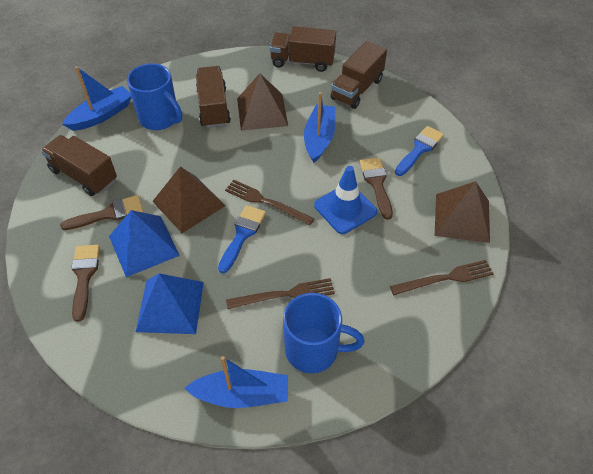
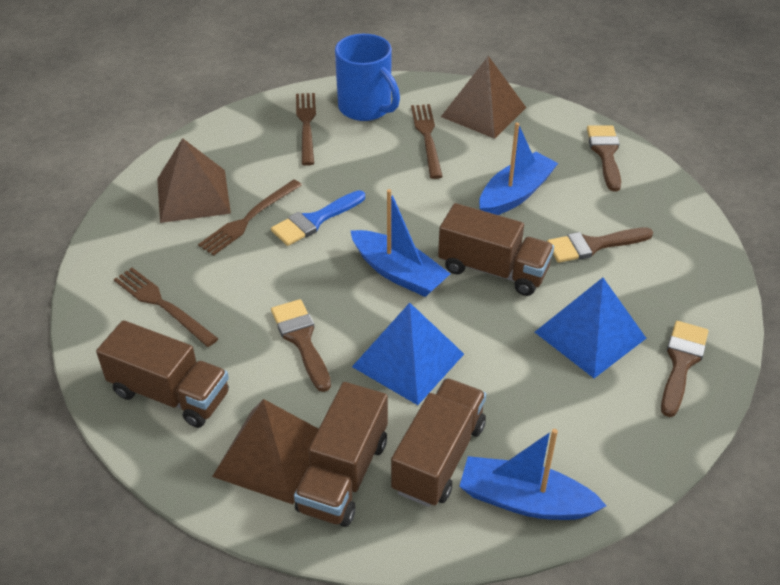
blue brush: 2 -> 1
blue mug: 2 -> 1
blue traffic cone: 1 -> 0
brown brush: 3 -> 4
brown fork: 3 -> 4

